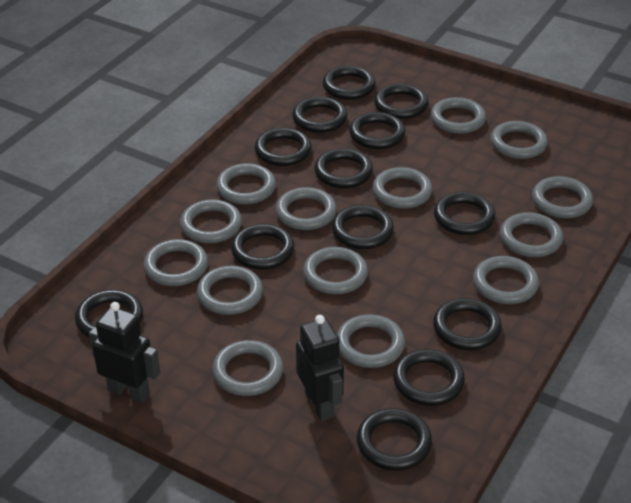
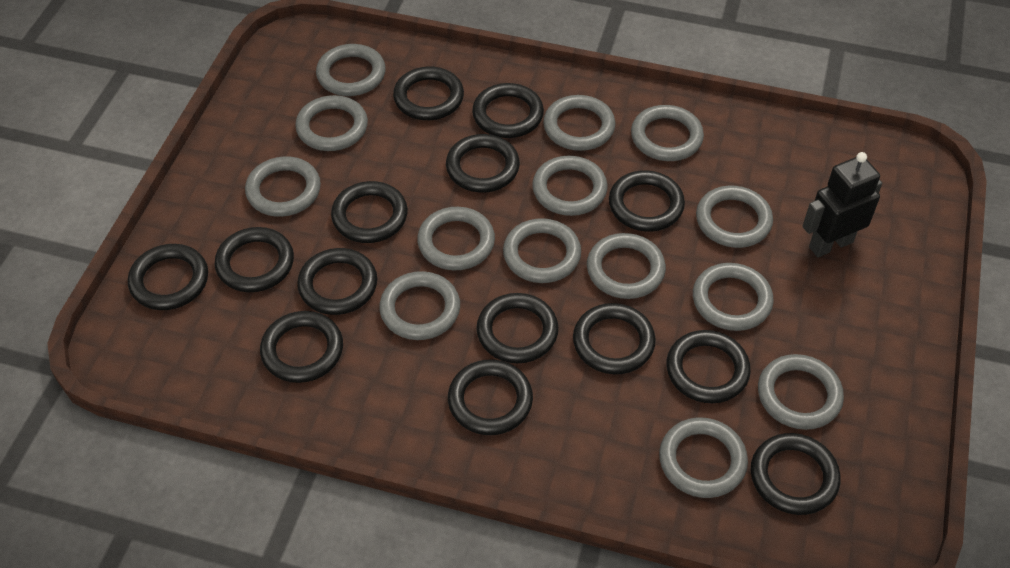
black ring: 13 -> 14
black robot: 2 -> 1

